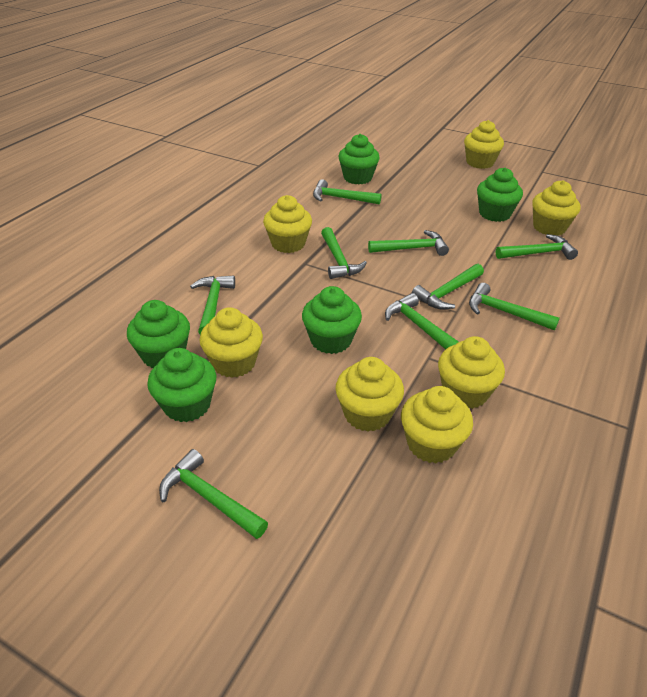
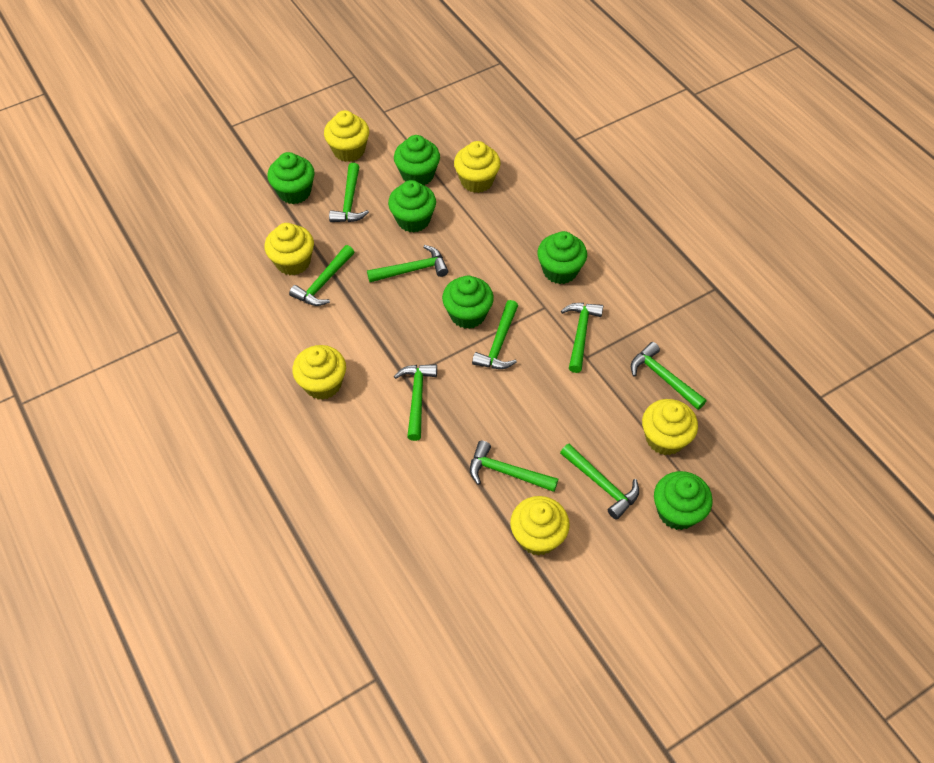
green cupcake: 5 -> 6
yellow cupcake: 7 -> 6

